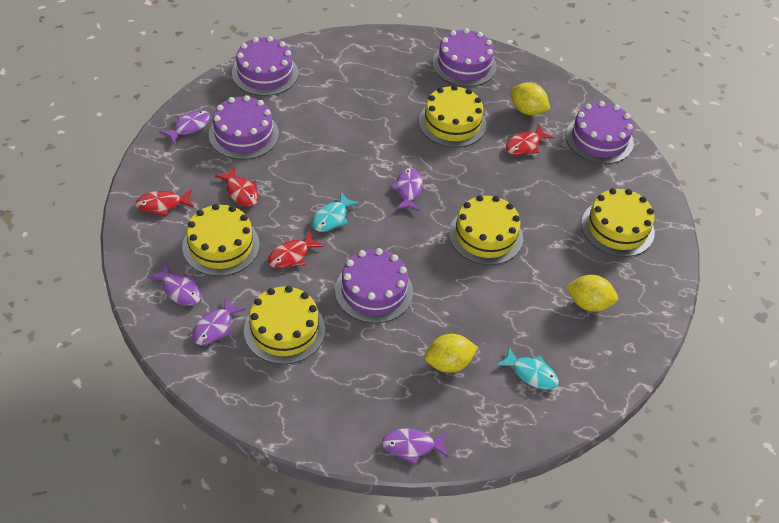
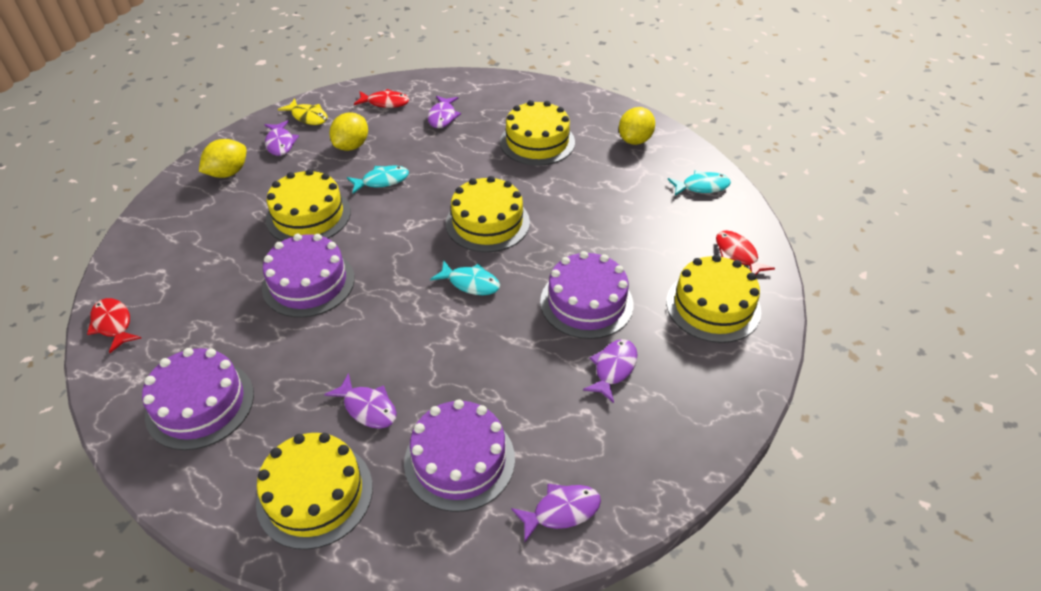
purple cake: 5 -> 4
red fish: 4 -> 3
turquoise fish: 2 -> 3
yellow fish: 0 -> 1

